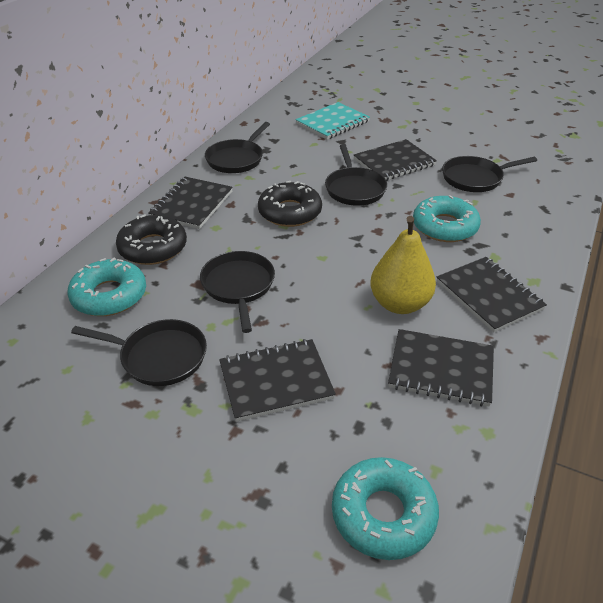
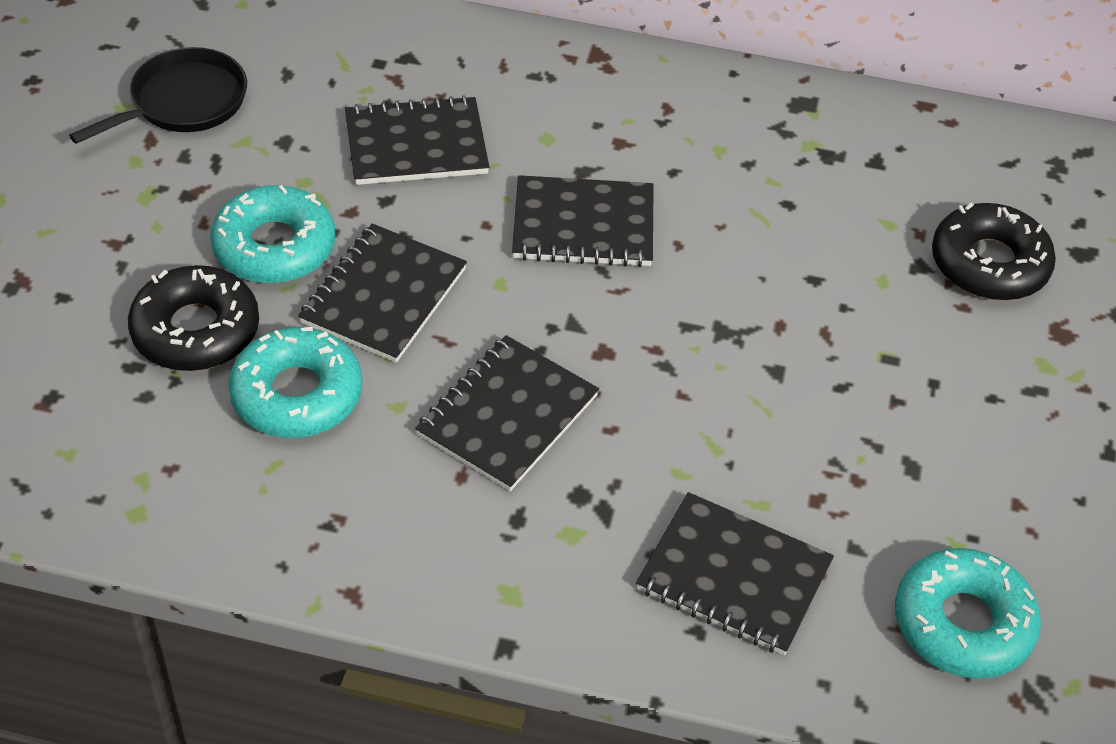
black pan: 5 -> 1
turquoise notebook: 1 -> 0
yellow pear: 1 -> 0

